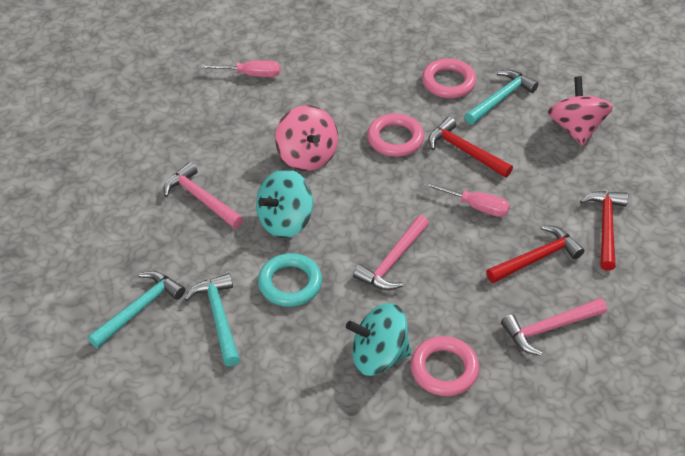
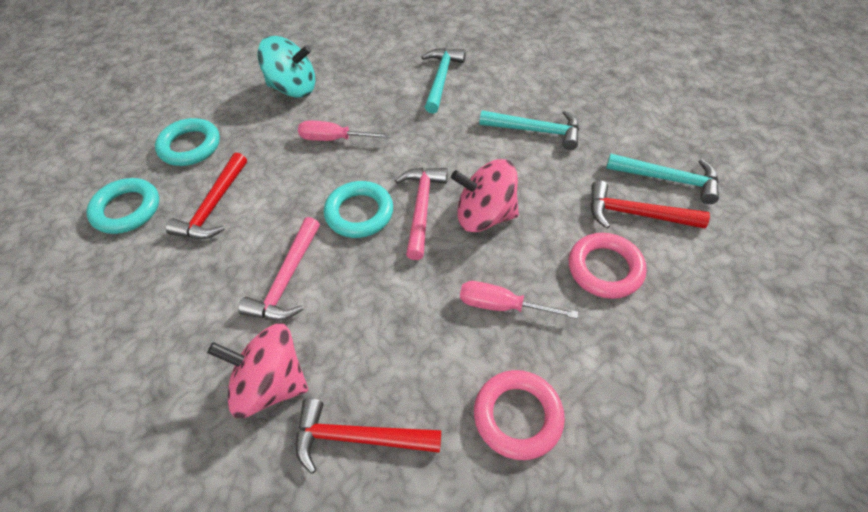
pink hammer: 3 -> 2
pink ring: 3 -> 2
turquoise ring: 1 -> 3
turquoise spinning top: 2 -> 1

